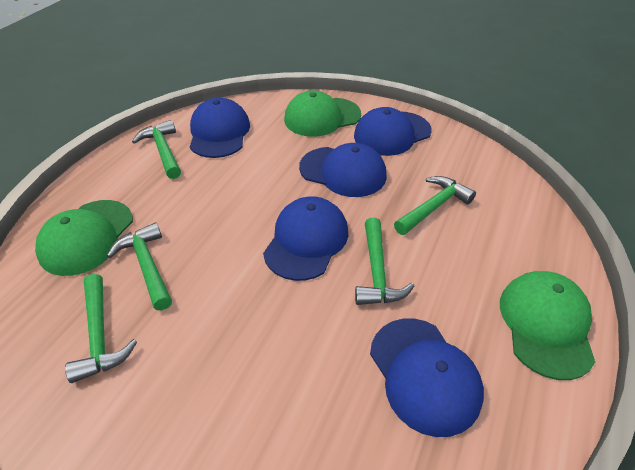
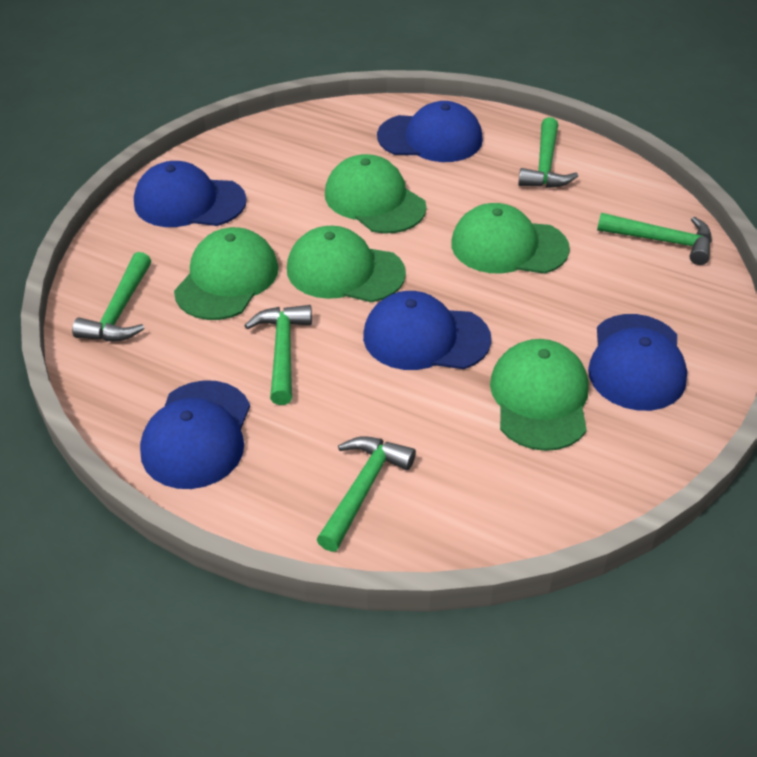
green cap: 3 -> 5

